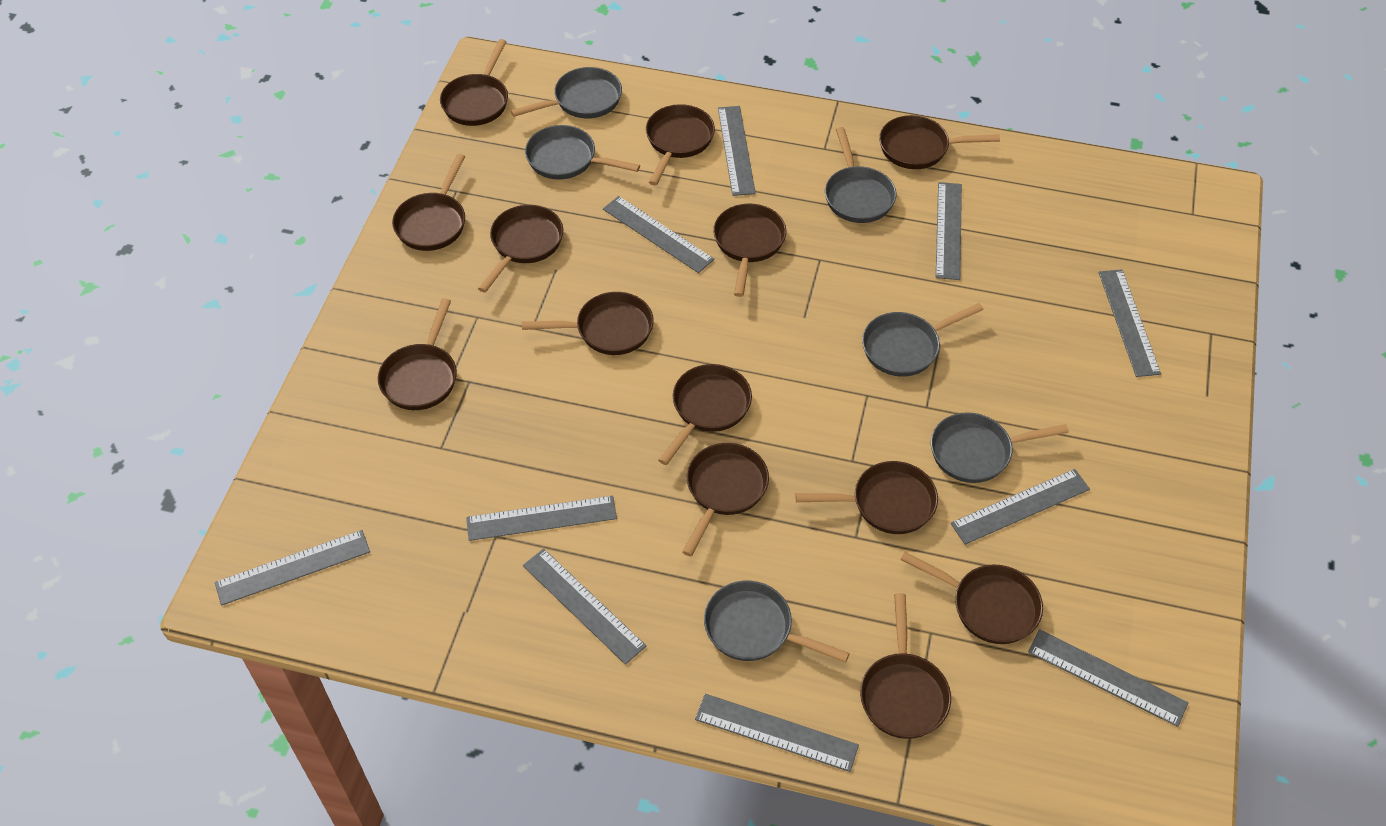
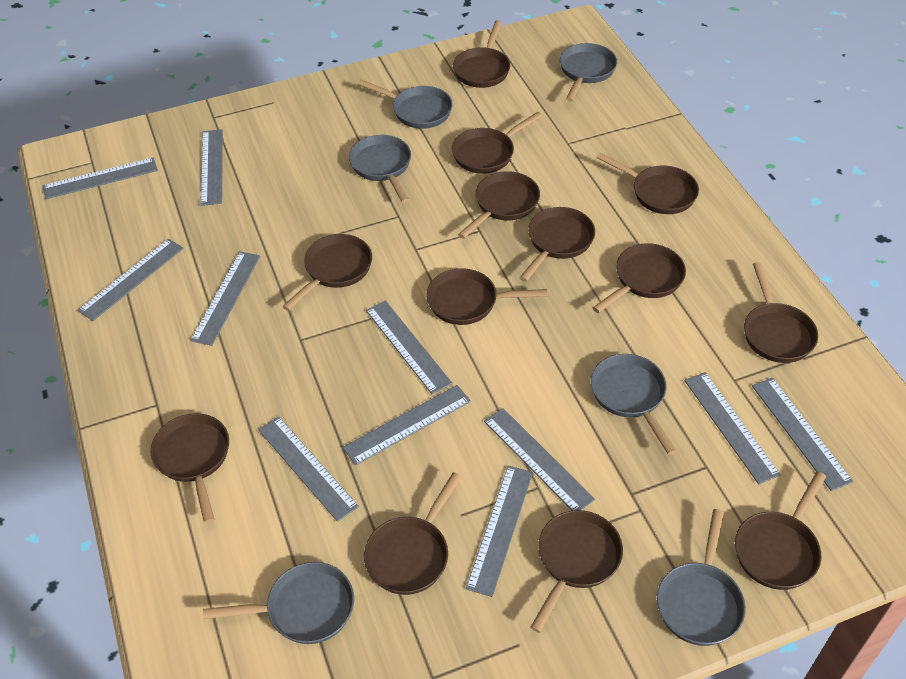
grey ruler: 10 -> 11

